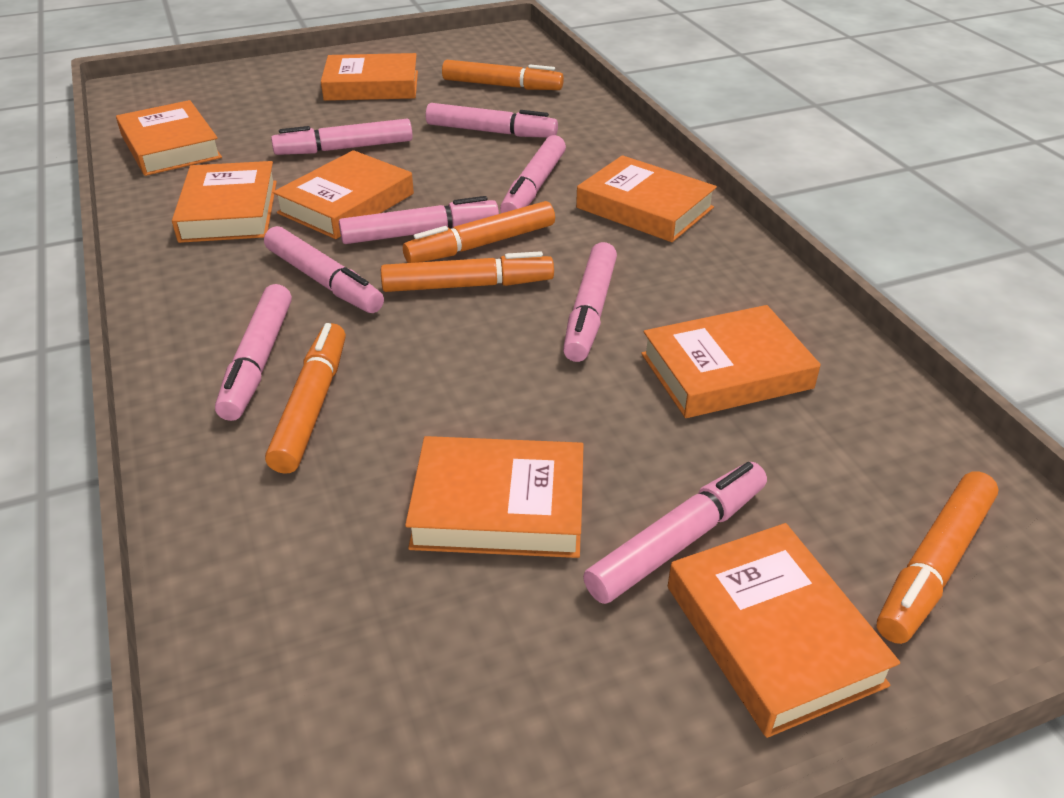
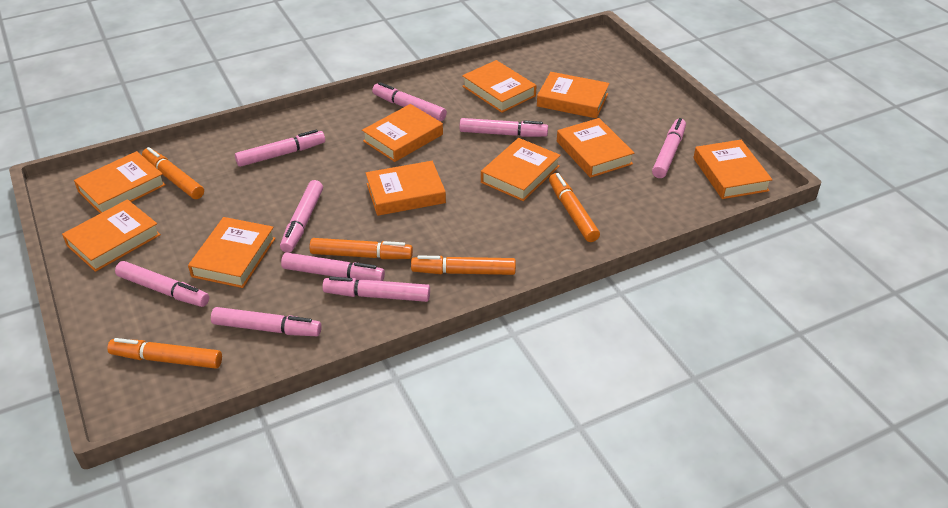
orange book: 8 -> 10
pink marker: 8 -> 9

